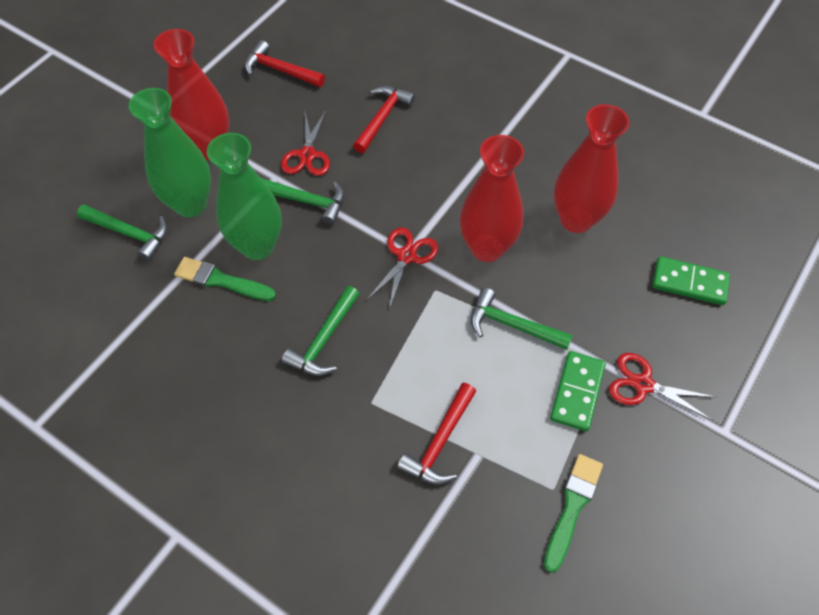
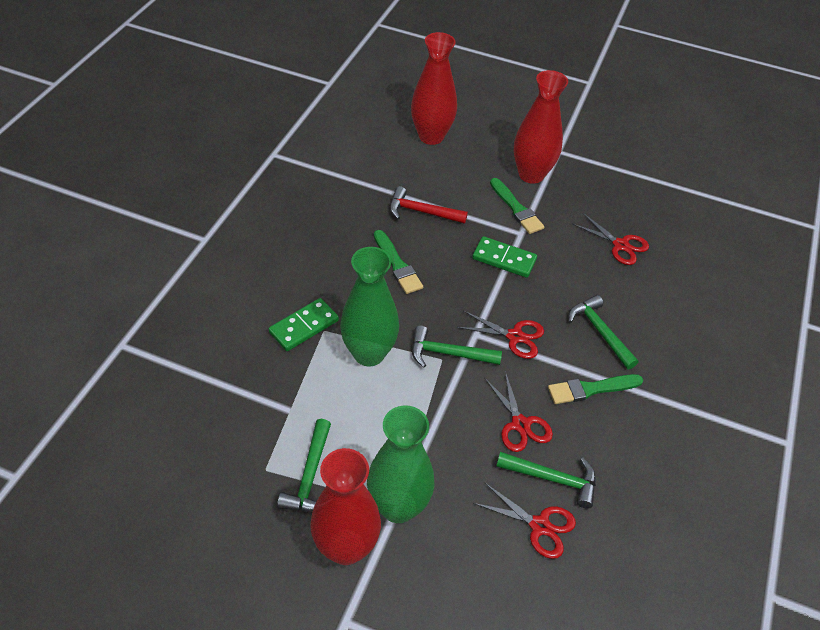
green brush: 2 -> 3
red hammer: 3 -> 1
red scissors: 3 -> 4

